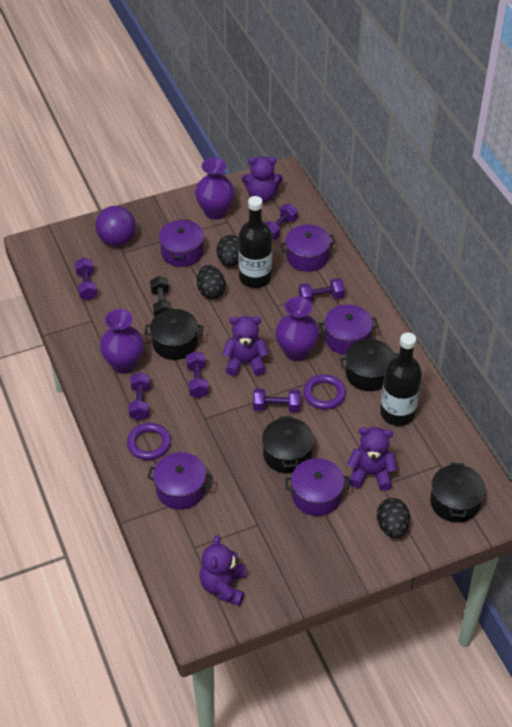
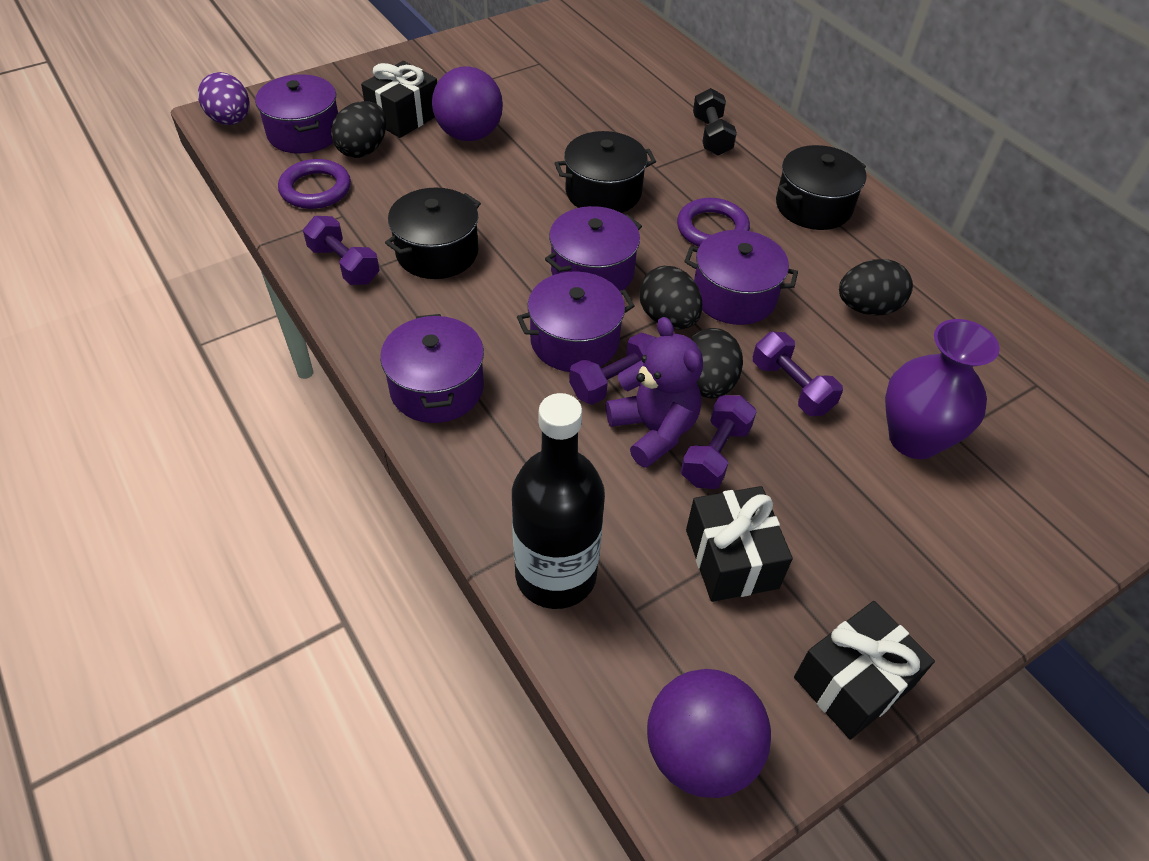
black bottle: 2 -> 1
black egg: 3 -> 4
black gift: 0 -> 3
black pot: 4 -> 3
purple ball: 1 -> 2
purple dumbbell: 6 -> 4
purple egg: 0 -> 1
purple teddy bear: 4 -> 1
purple vase: 3 -> 1

